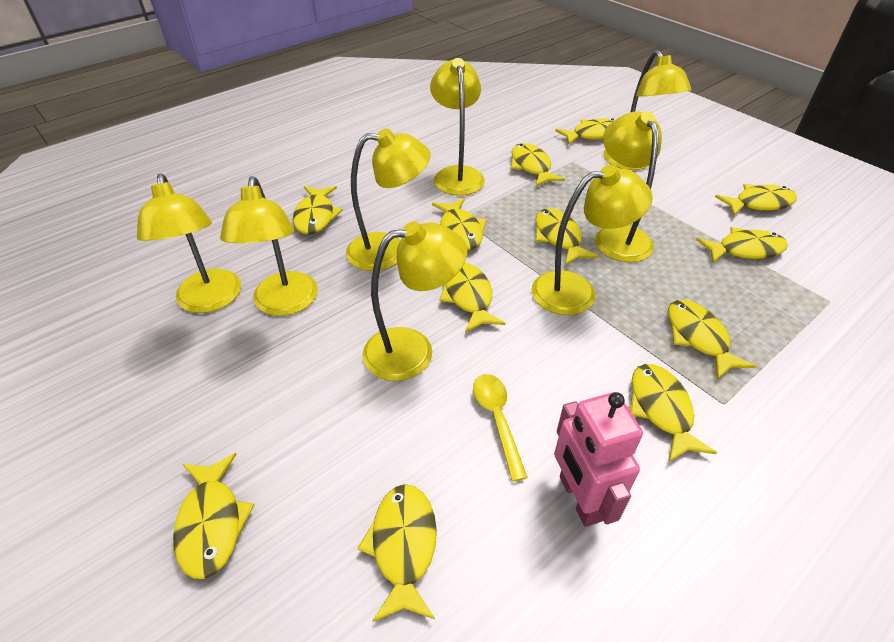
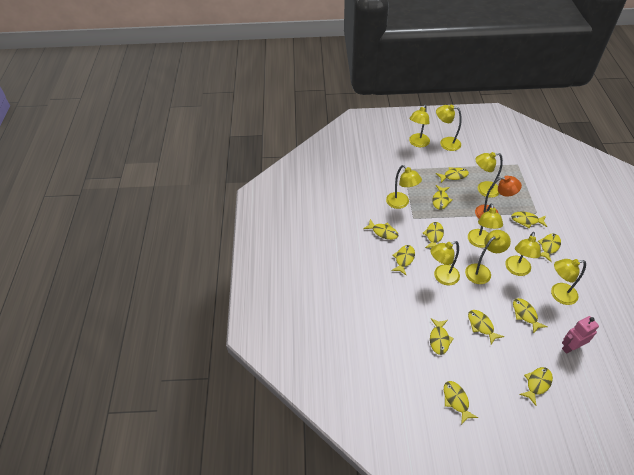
orange lamp: 0 -> 1
yellow lamp: 8 -> 9
yellow spoon: 1 -> 0

